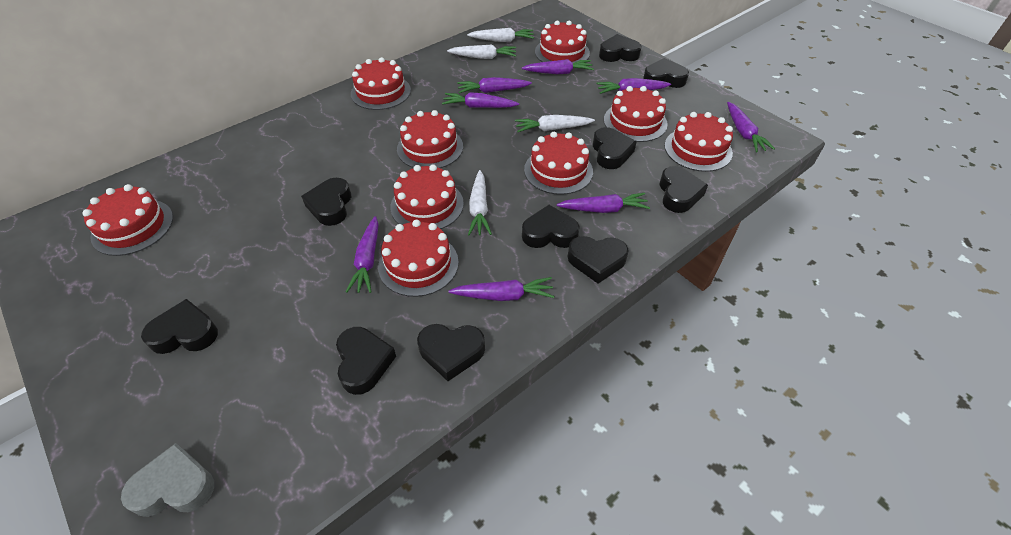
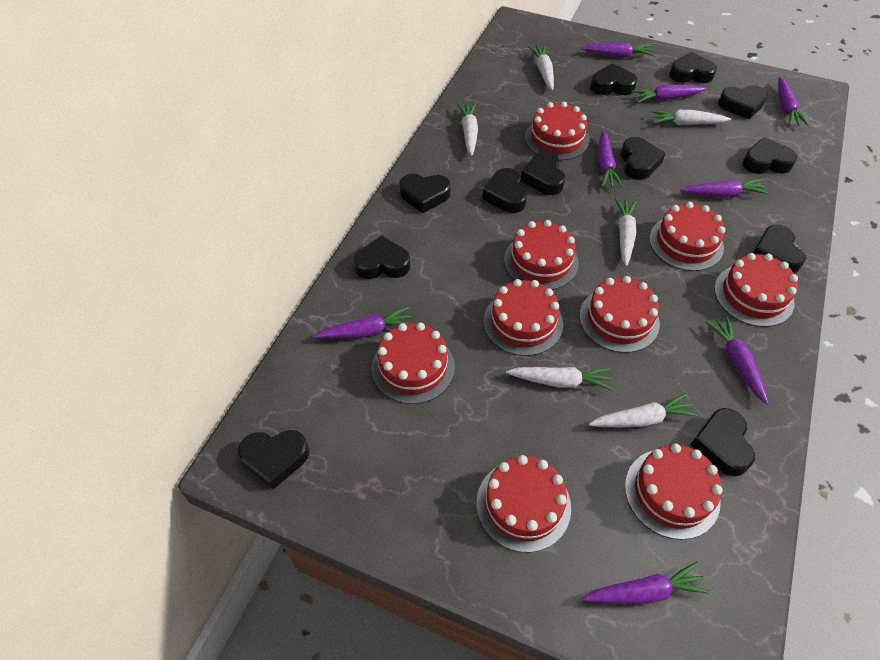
black heart: 10 -> 12
grey heart: 1 -> 0
white carrot: 4 -> 6

